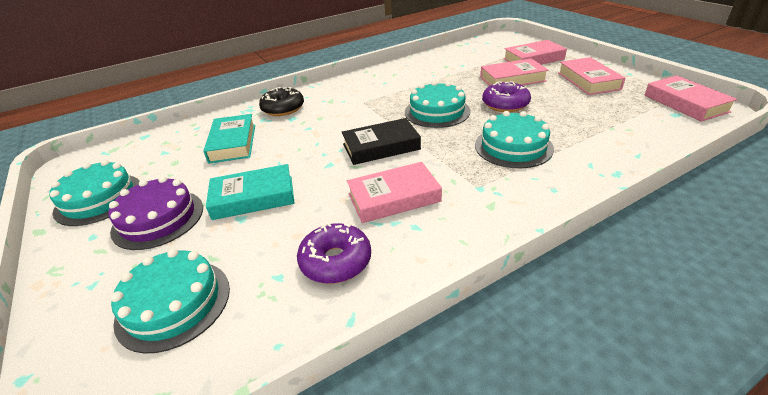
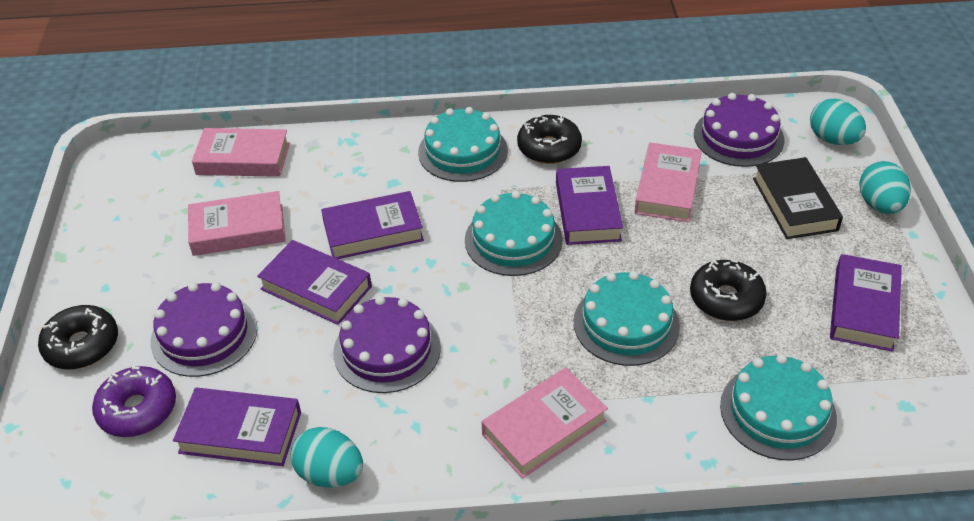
black donut: 1 -> 3
pink book: 5 -> 4
purple book: 0 -> 5
purple cake: 1 -> 3
purple donut: 2 -> 1
turquoise book: 2 -> 0
turquoise egg: 0 -> 3

